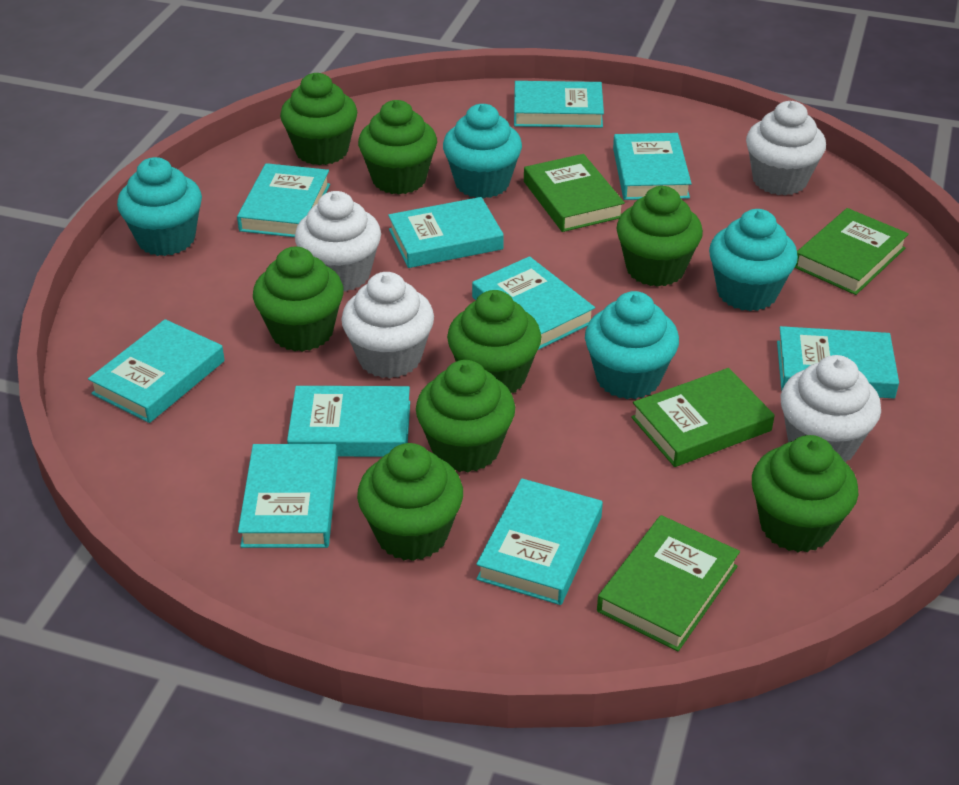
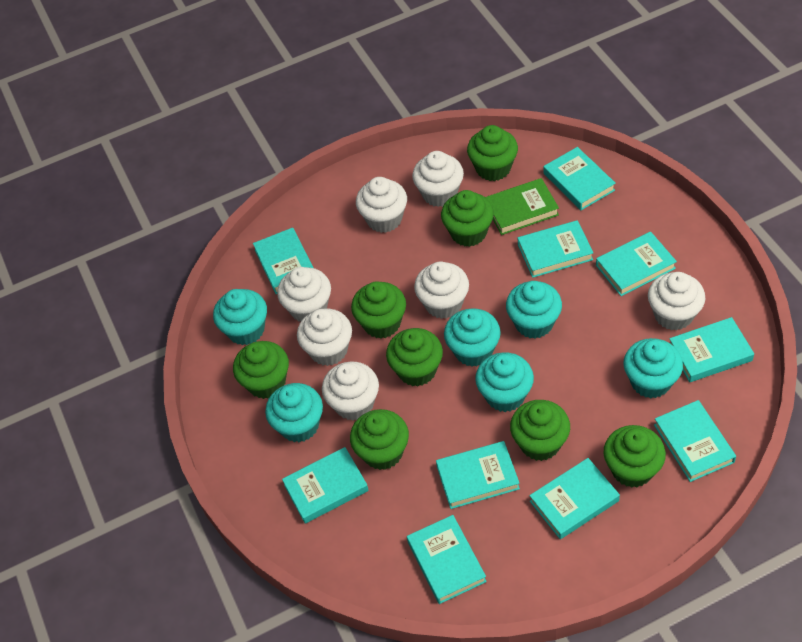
green book: 4 -> 1
turquoise cupcake: 4 -> 6
white cupcake: 4 -> 7

